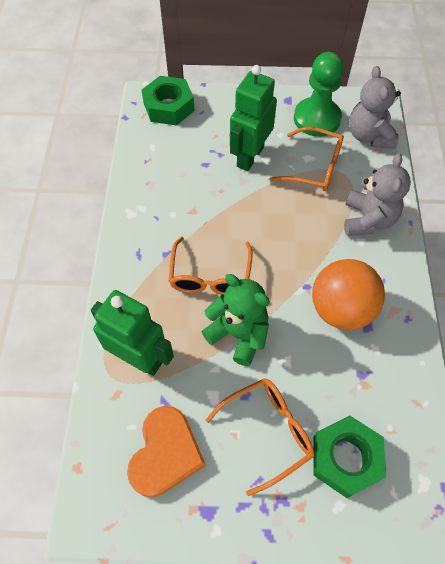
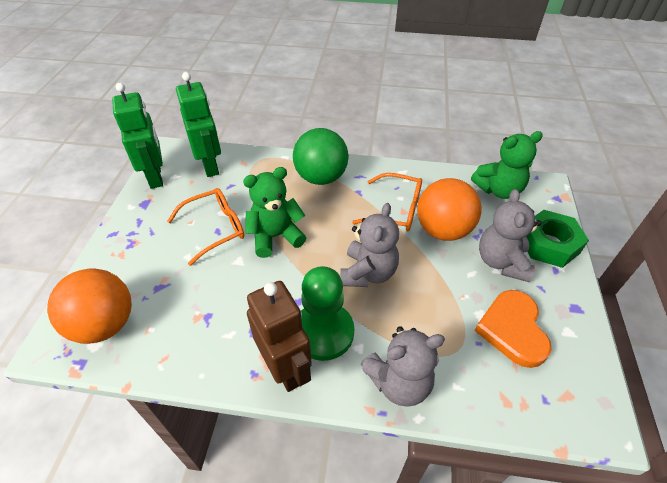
brown robot: 0 -> 1
green ball: 0 -> 1
green nut: 2 -> 1
green teddy bear: 1 -> 2
grey teddy bear: 2 -> 3
orange ball: 1 -> 2
orange glasses: 3 -> 2

